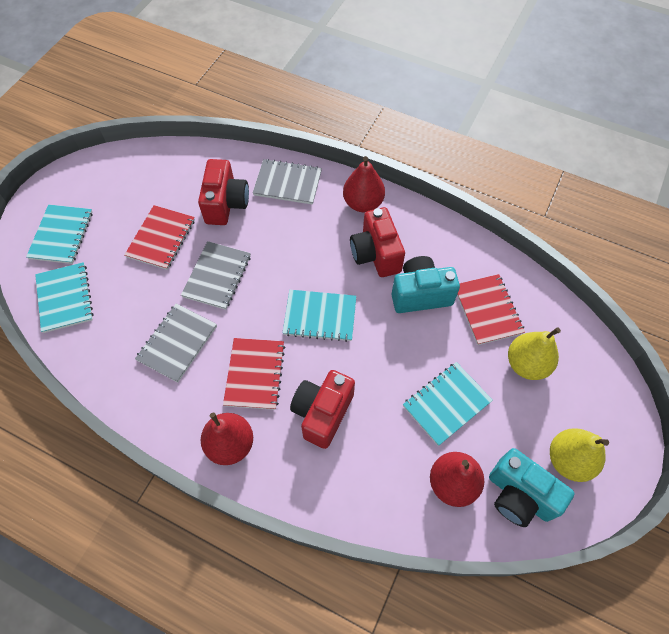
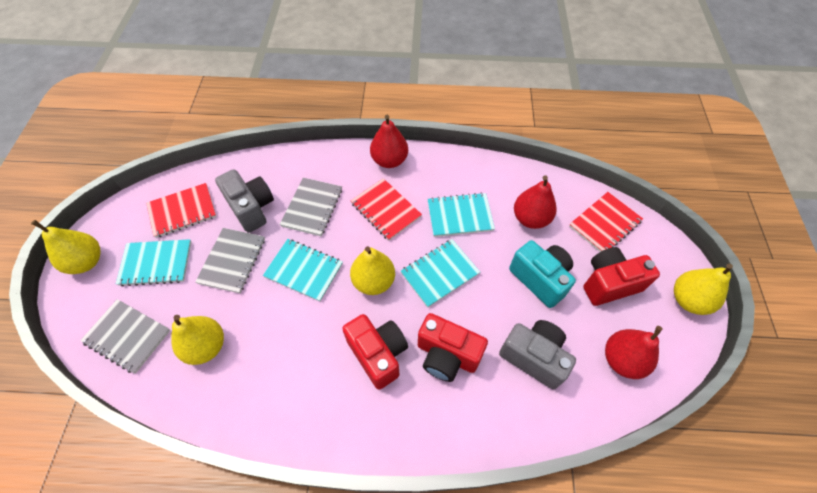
grey camera: 0 -> 2
turquoise camera: 2 -> 1
yellow pear: 2 -> 4

